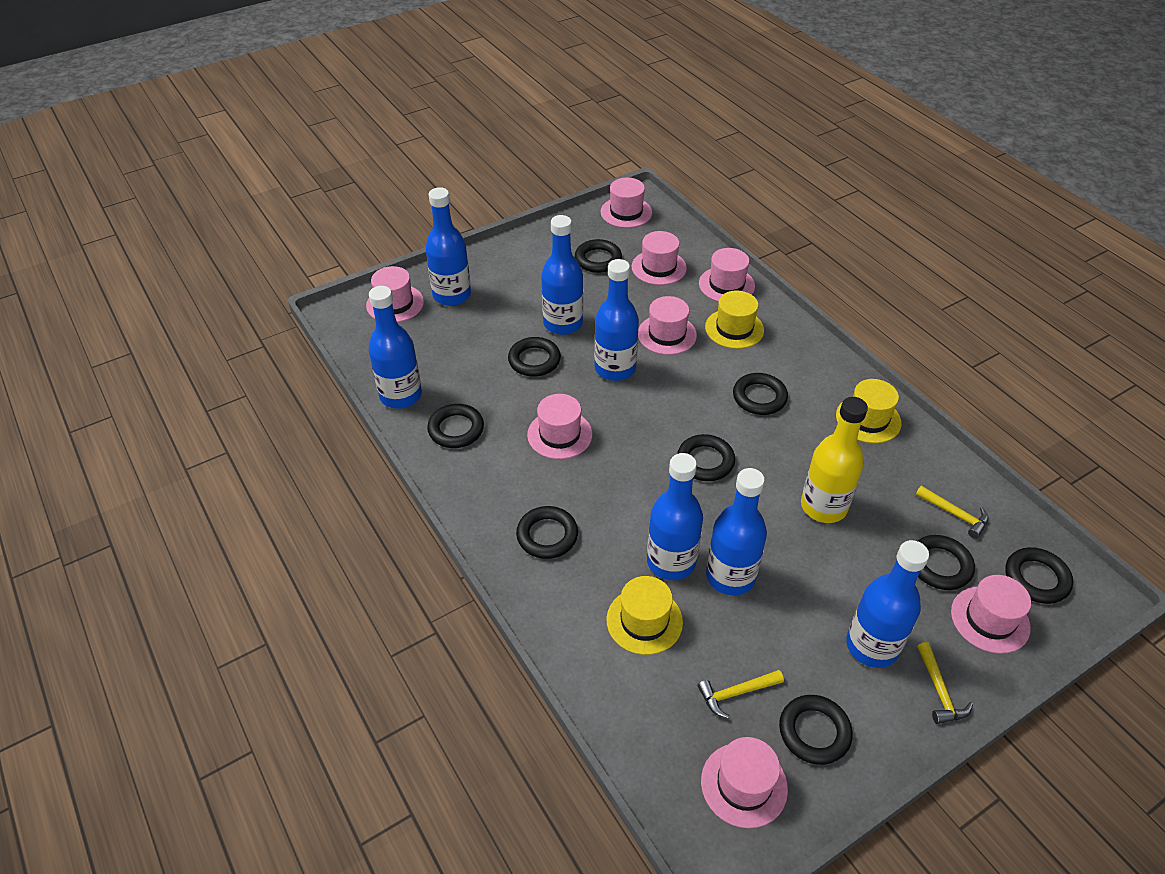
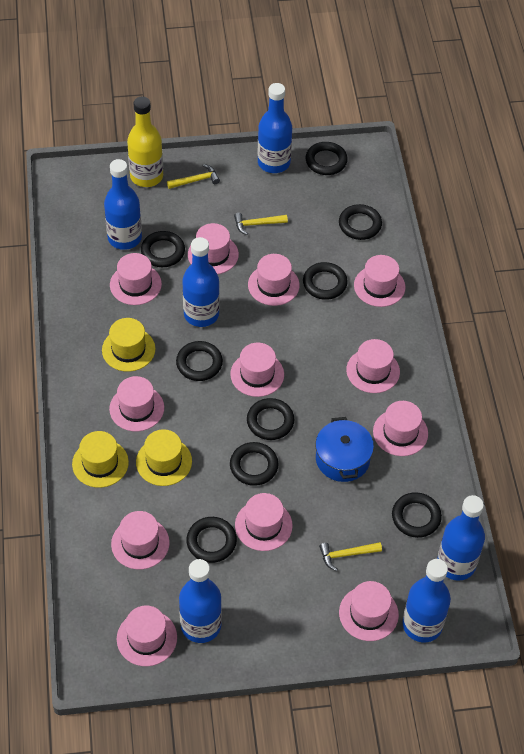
blue bottle: 7 -> 6
blue pot: 0 -> 1
pink hat: 8 -> 12

